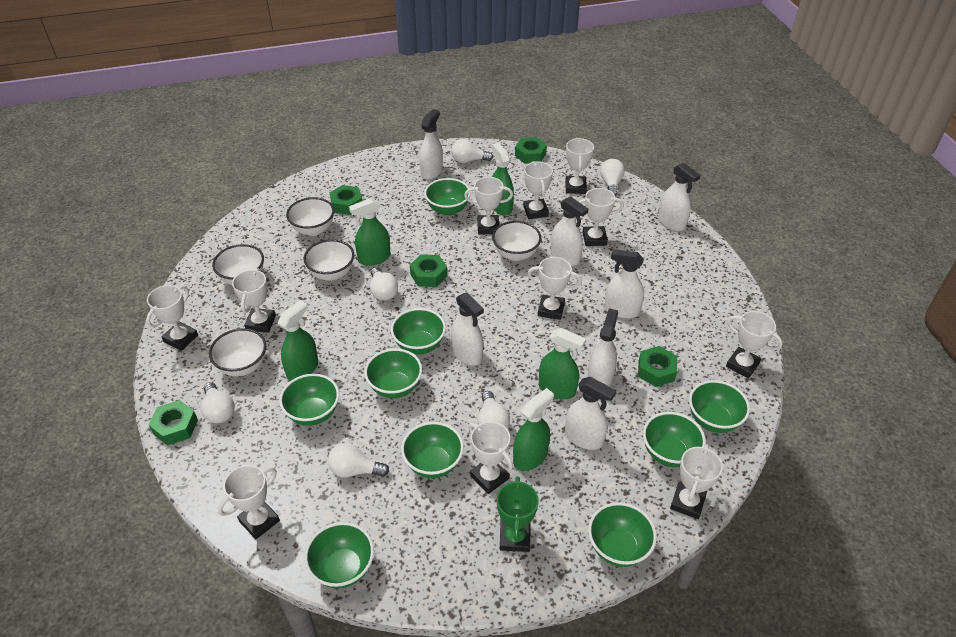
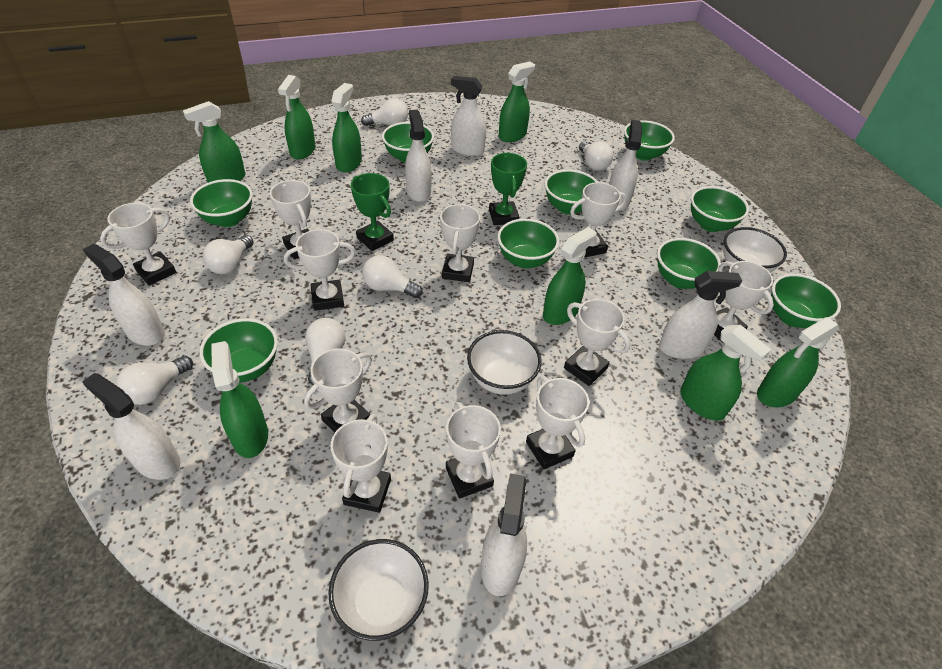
green nut: 5 -> 0
green spray bottle: 5 -> 8
green trophy: 1 -> 2
white bowl: 5 -> 3

